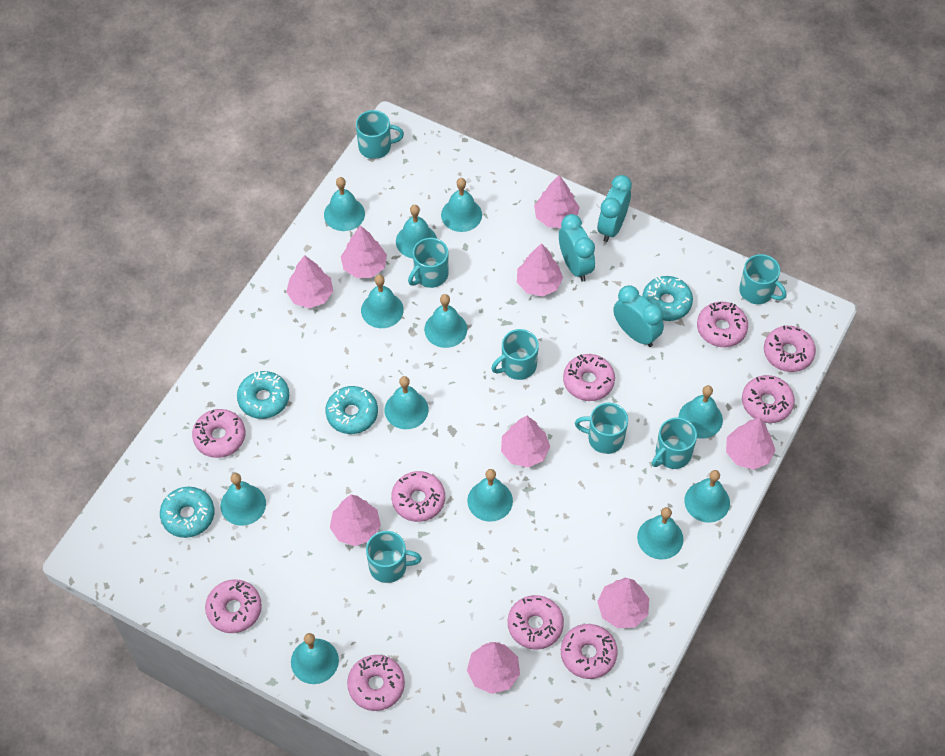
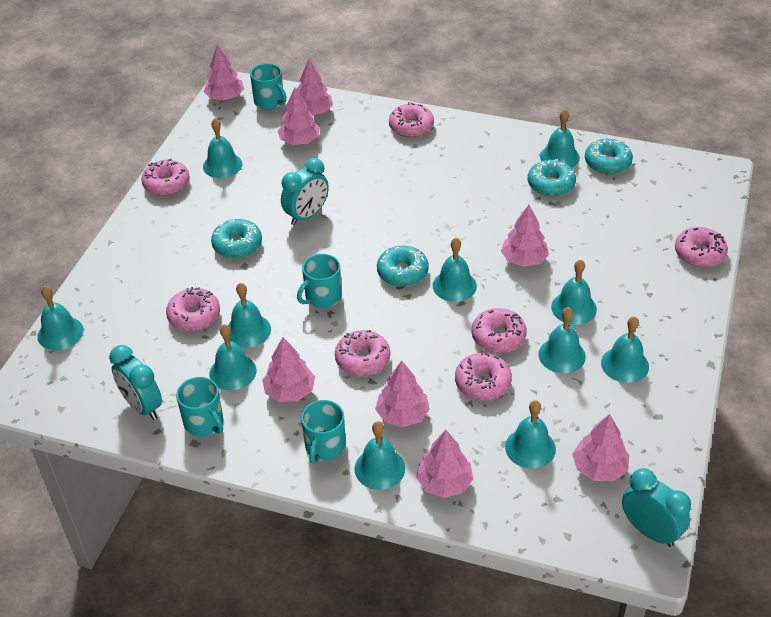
pink donut: 10 -> 7
pink tree: 9 -> 8
turquoise bell: 12 -> 11
turquoise mug: 7 -> 4

